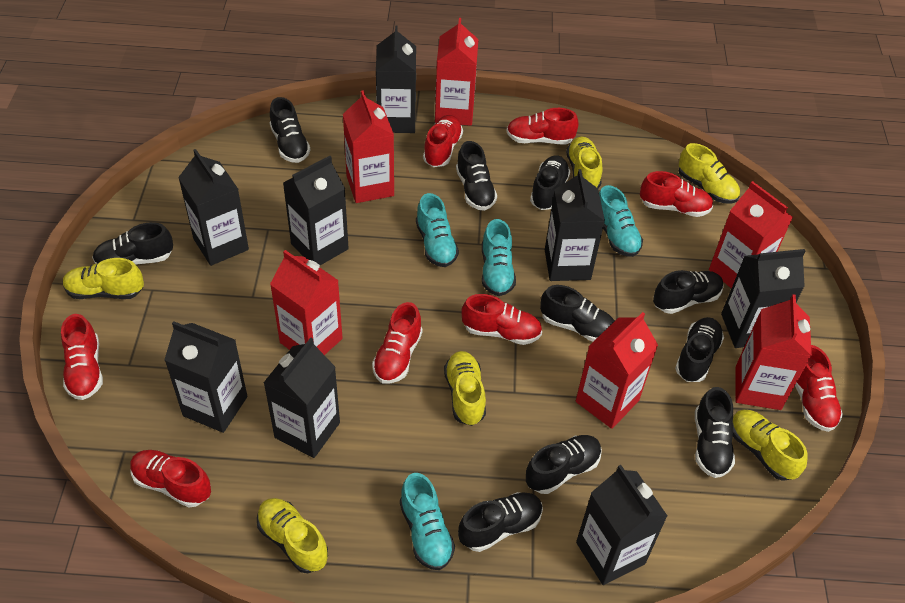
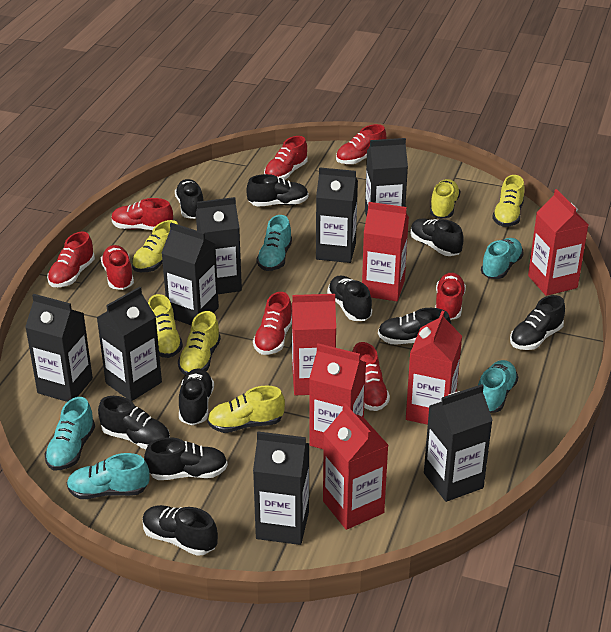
turquoise shoe: 4 -> 5

